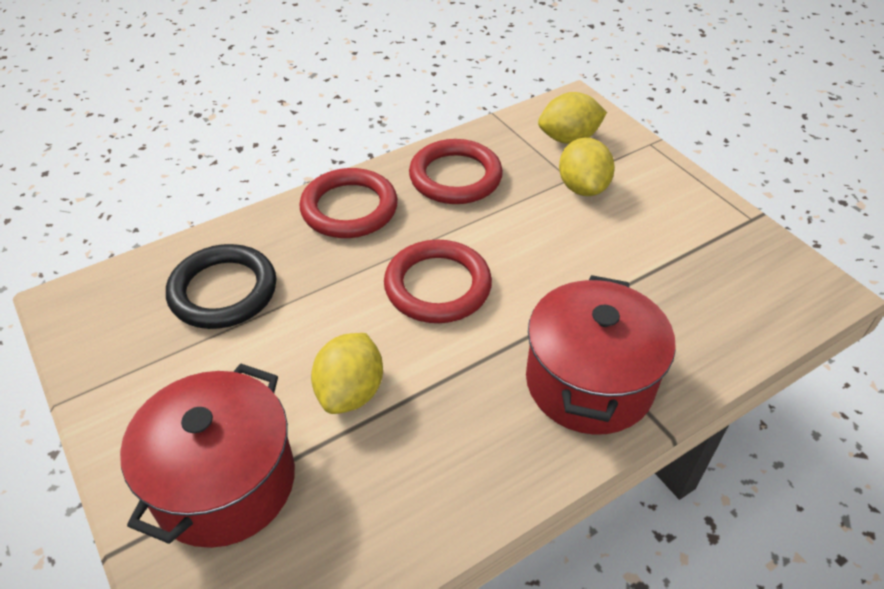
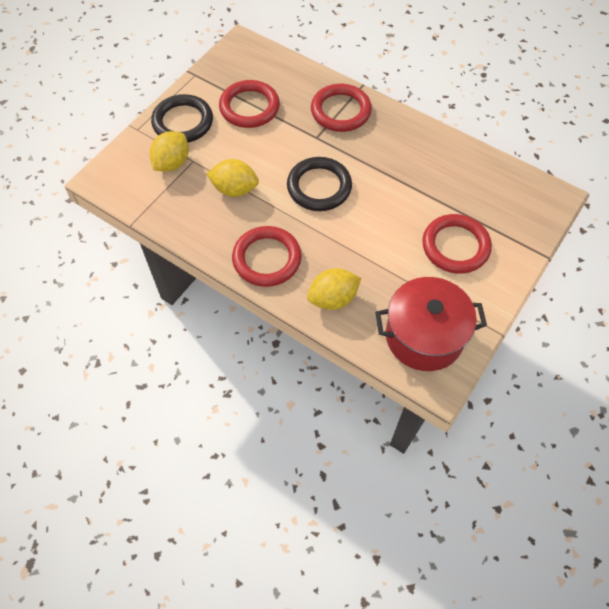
black ring: 1 -> 2
red pot: 2 -> 1
red ring: 3 -> 4

